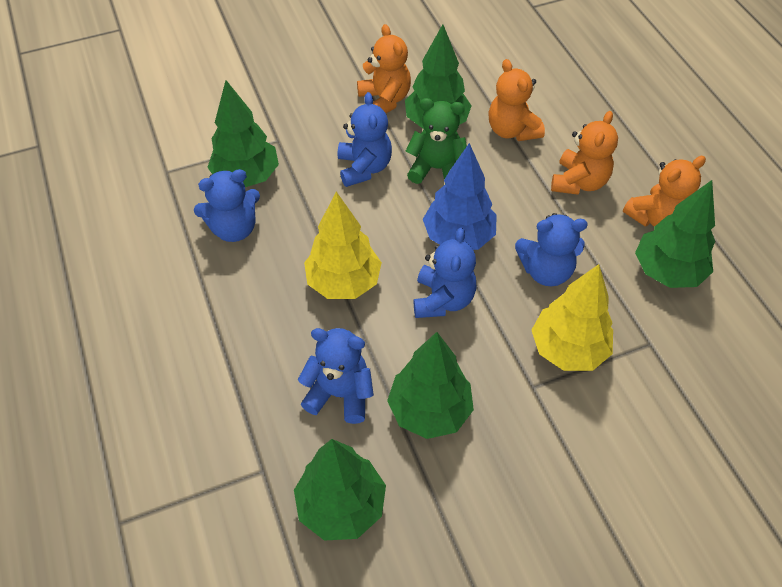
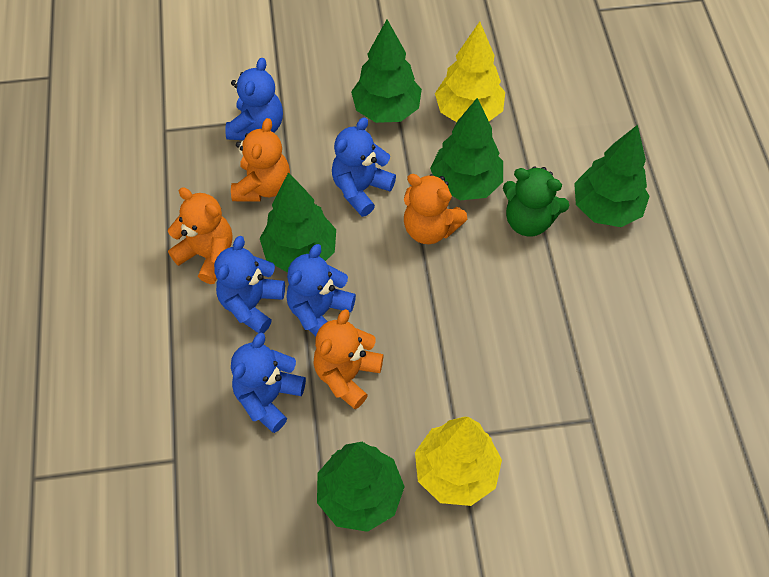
blue tree: 1 -> 0

